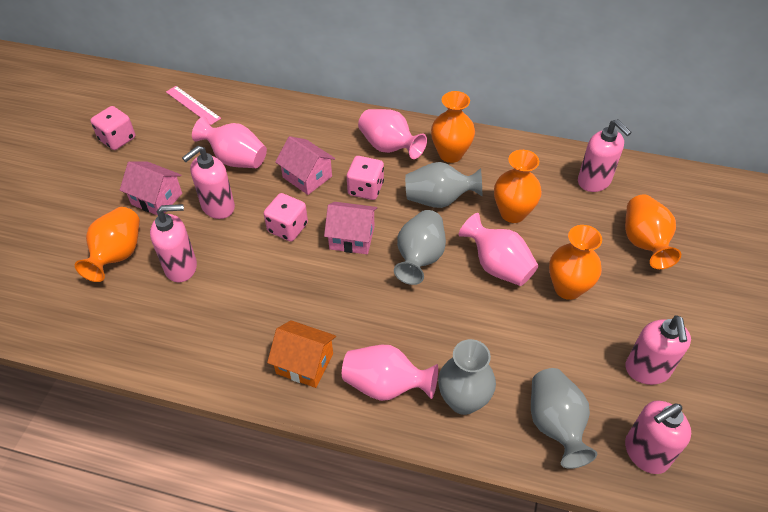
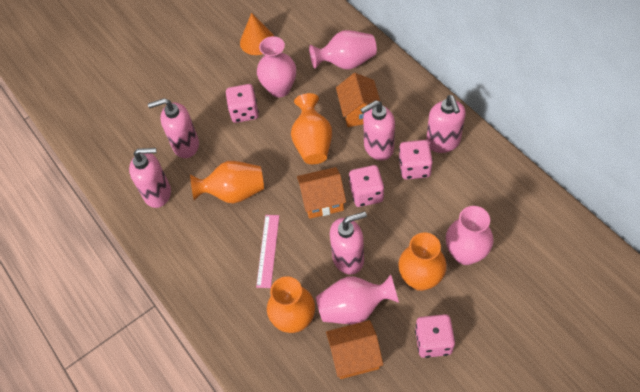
grey vase: 4 -> 0
orange cone: 0 -> 1
orange house: 1 -> 3
orange vase: 5 -> 4
pink dice: 3 -> 4
pink house: 3 -> 0

